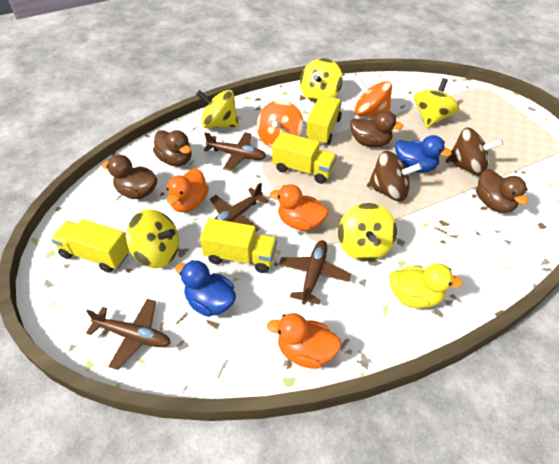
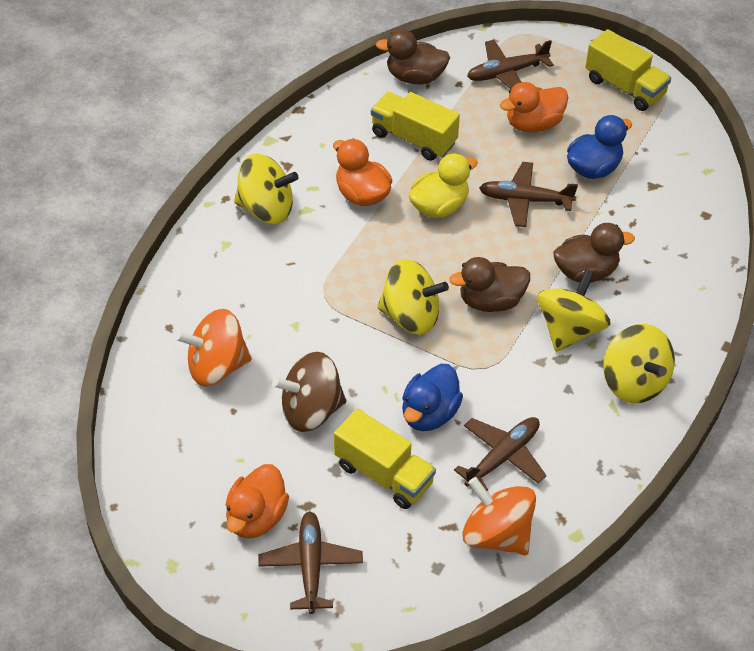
brown duck: 4 -> 3
brown spinning top: 2 -> 1
yellow spinning top: 5 -> 4
yellow truck: 4 -> 3

